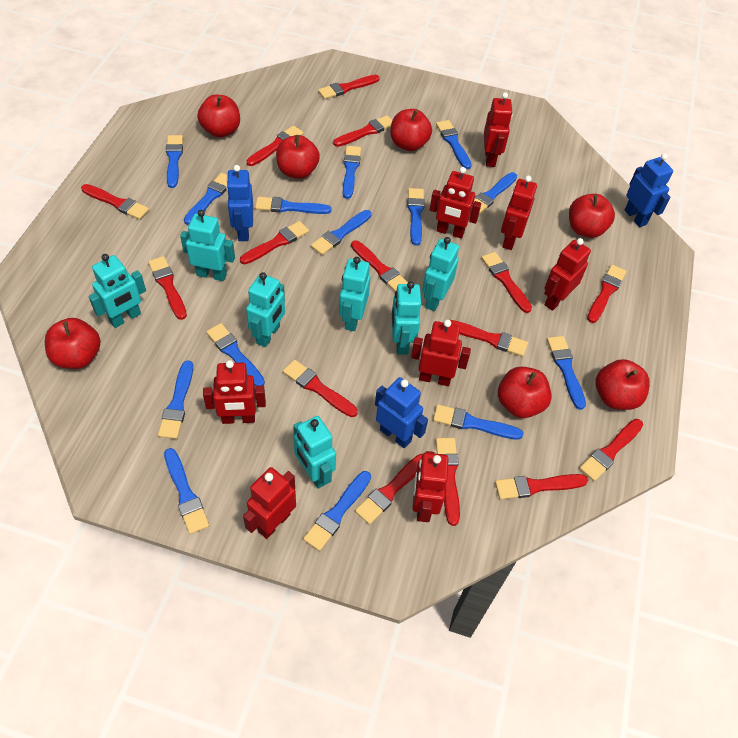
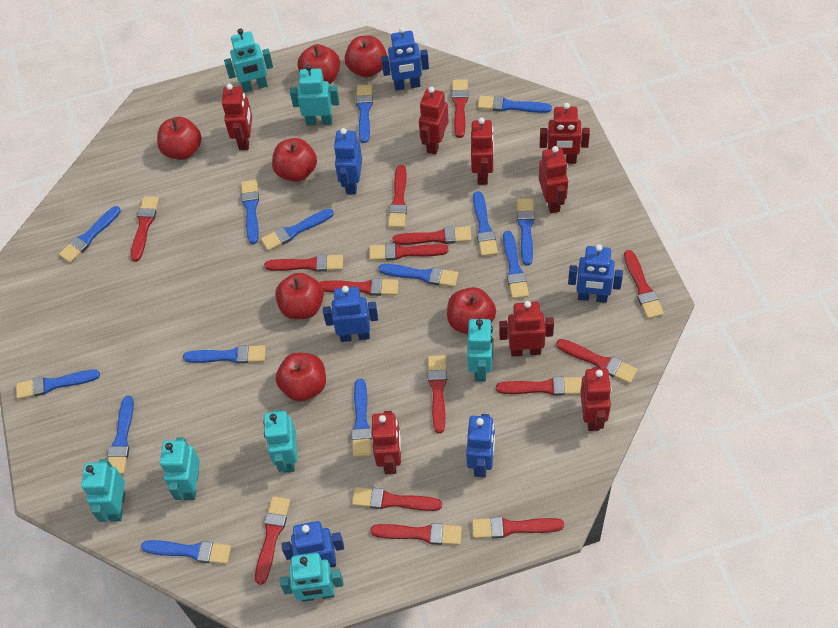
blue robot: 3 -> 6

